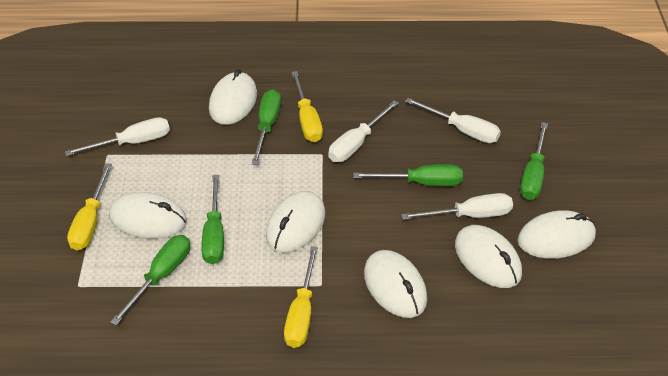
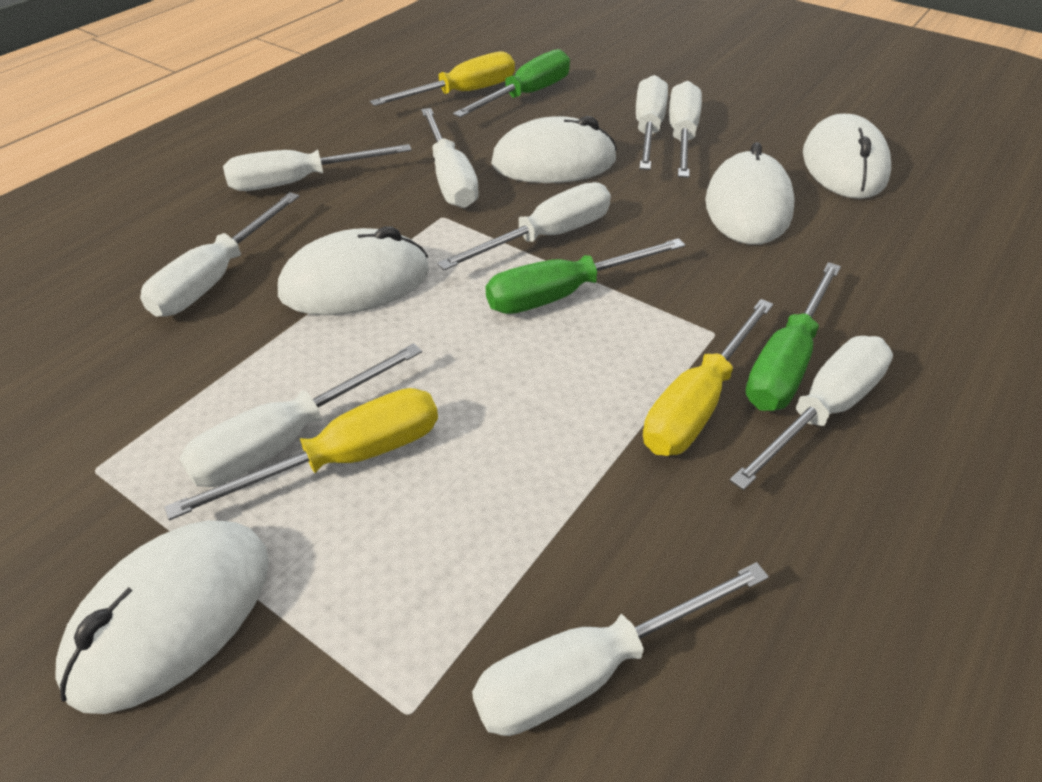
green screwdriver: 5 -> 3
white mouse: 6 -> 5
white screwdriver: 4 -> 9

